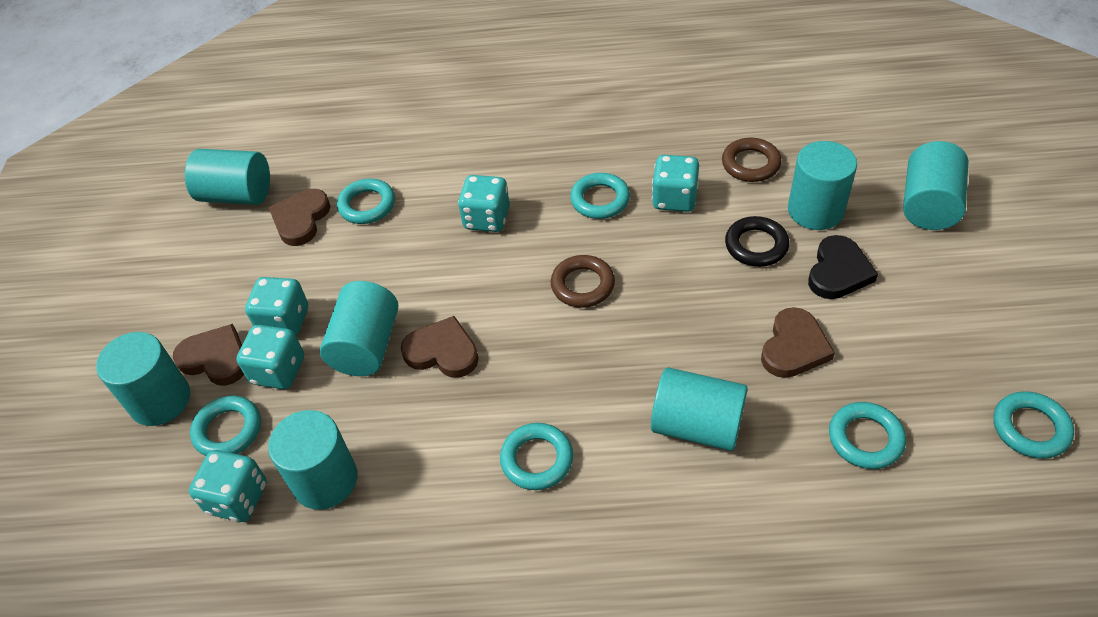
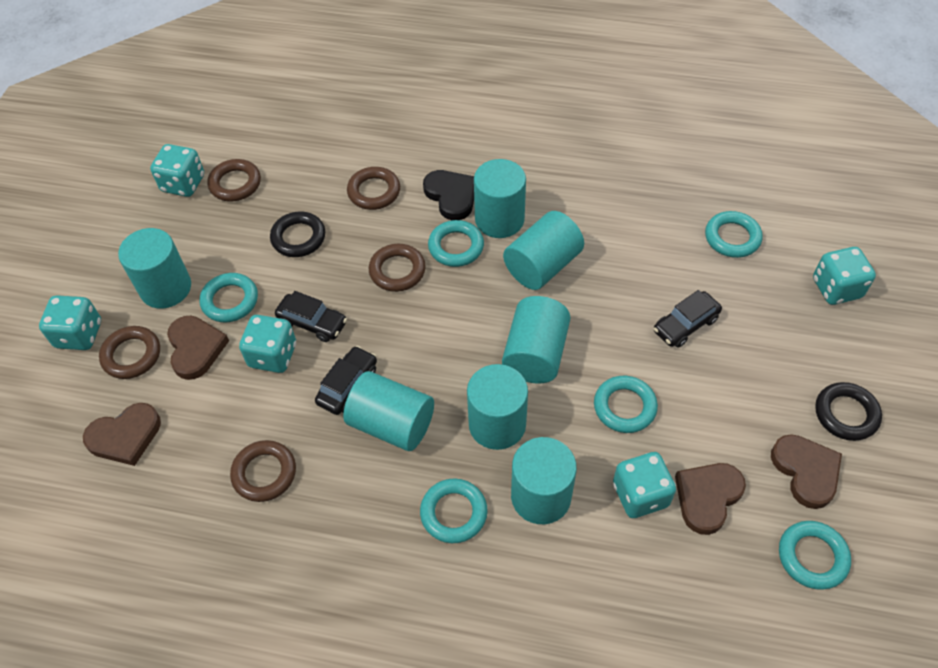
black car: 0 -> 3
black ring: 1 -> 2
brown ring: 2 -> 5

